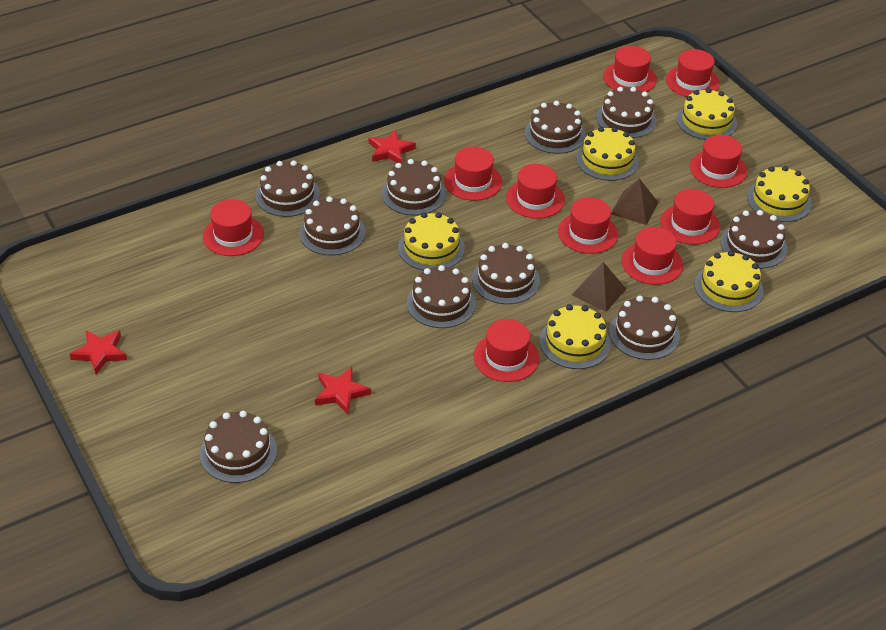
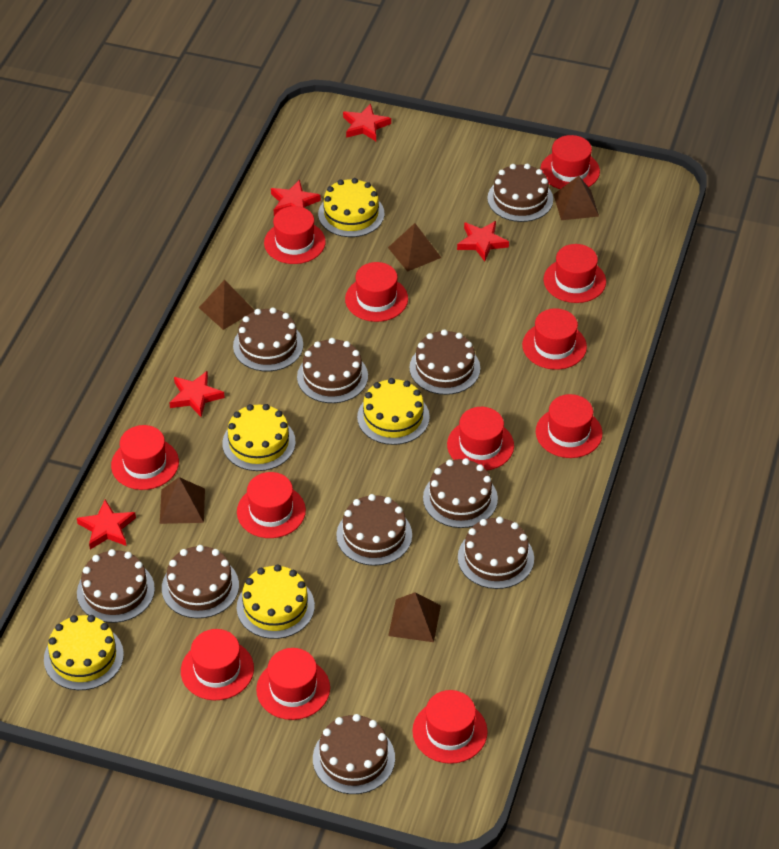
brown pyramid: 2 -> 5
red hat: 10 -> 12
red star: 3 -> 5
yellow cake: 6 -> 5

